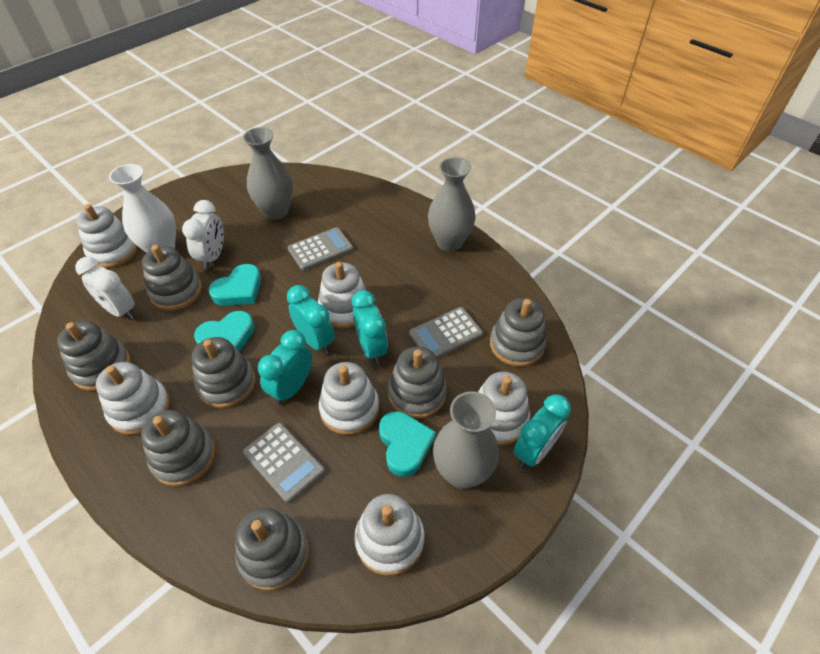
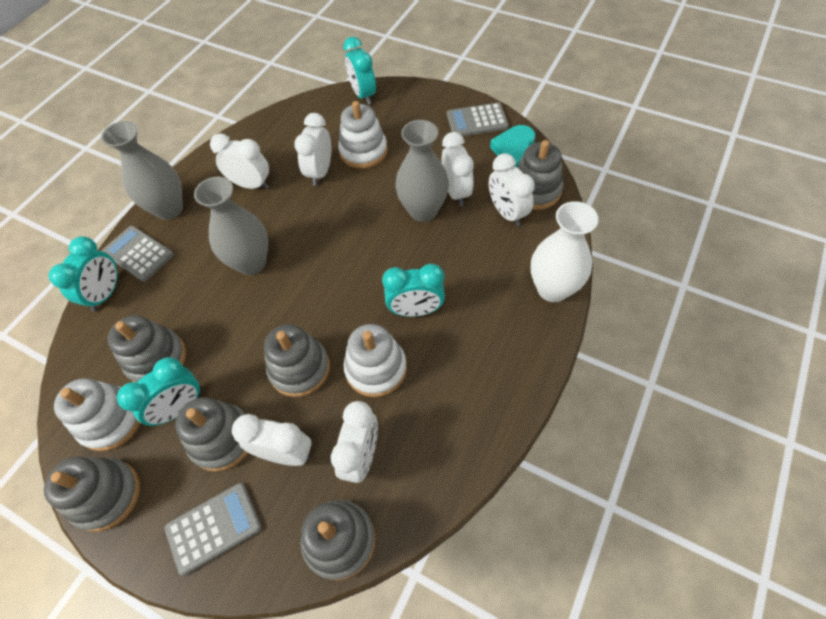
grey stacking toy: 7 -> 6
turquoise heart: 3 -> 1
white clock: 2 -> 6
white stacking toy: 6 -> 3

